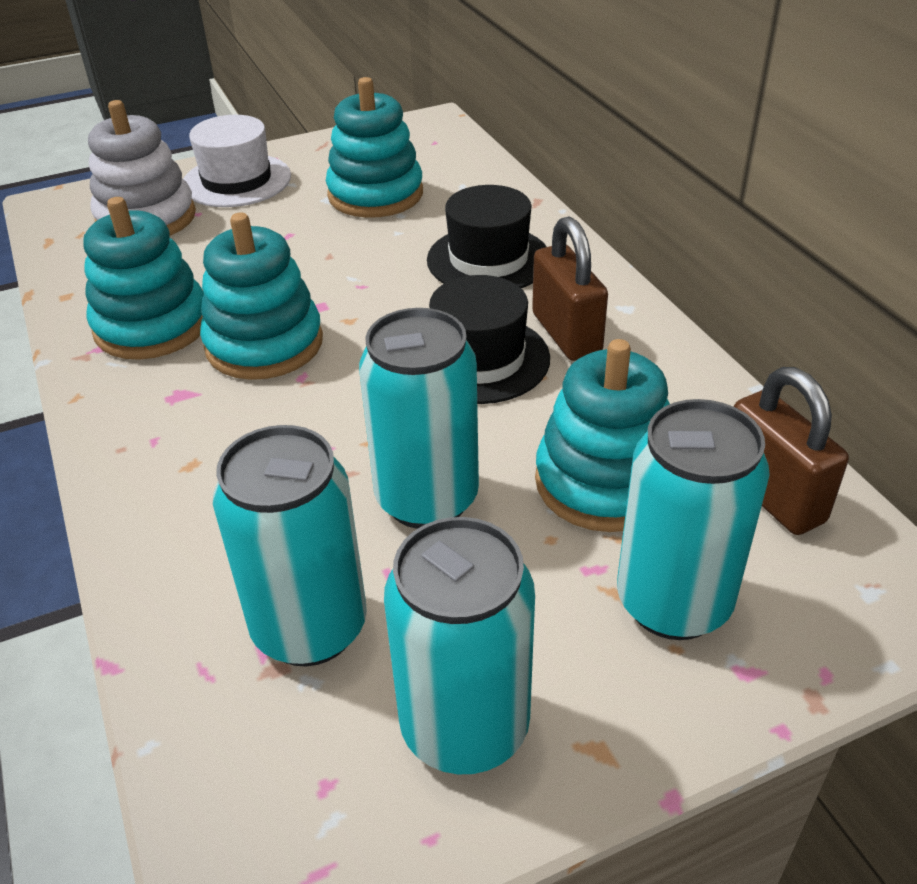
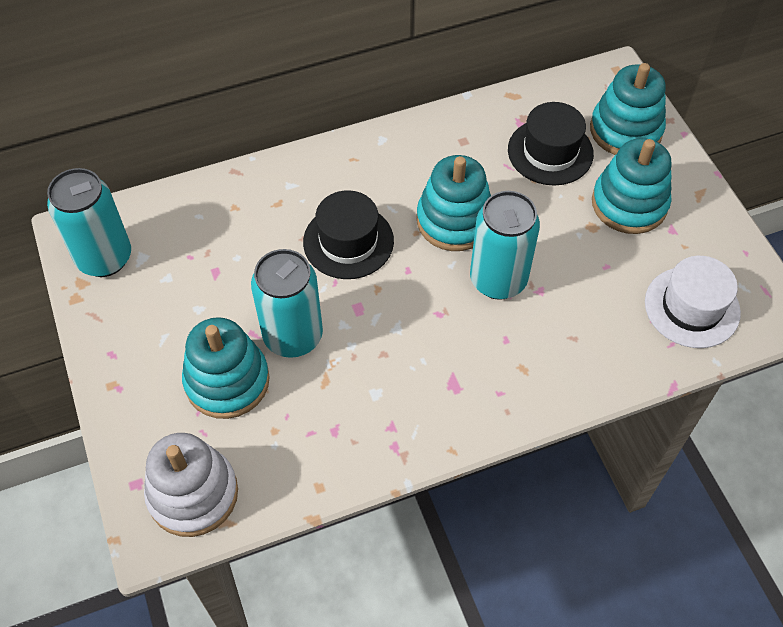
brown padlock: 2 -> 0
turquoise can: 4 -> 3

